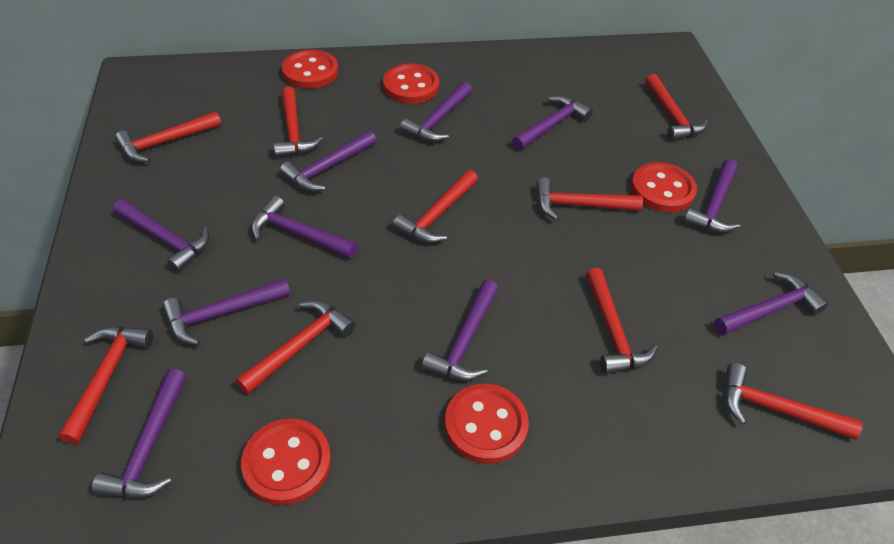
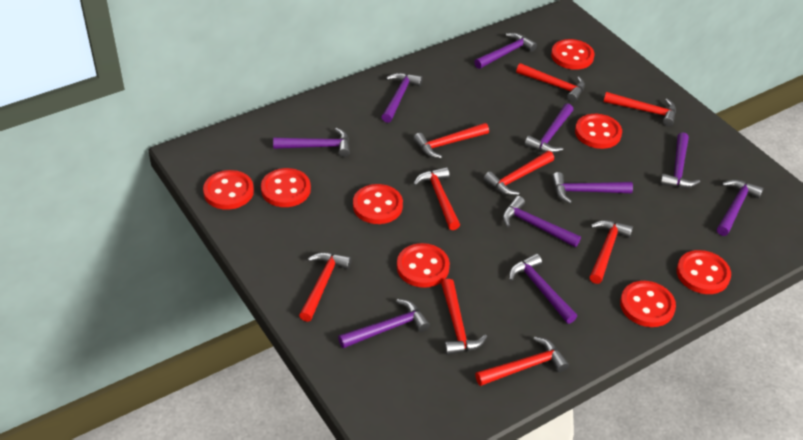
red button: 5 -> 8

